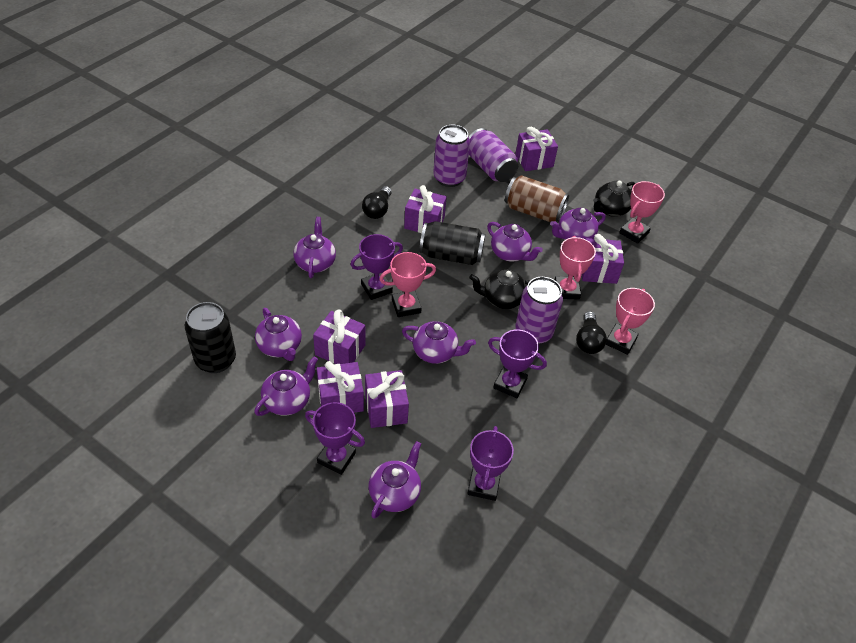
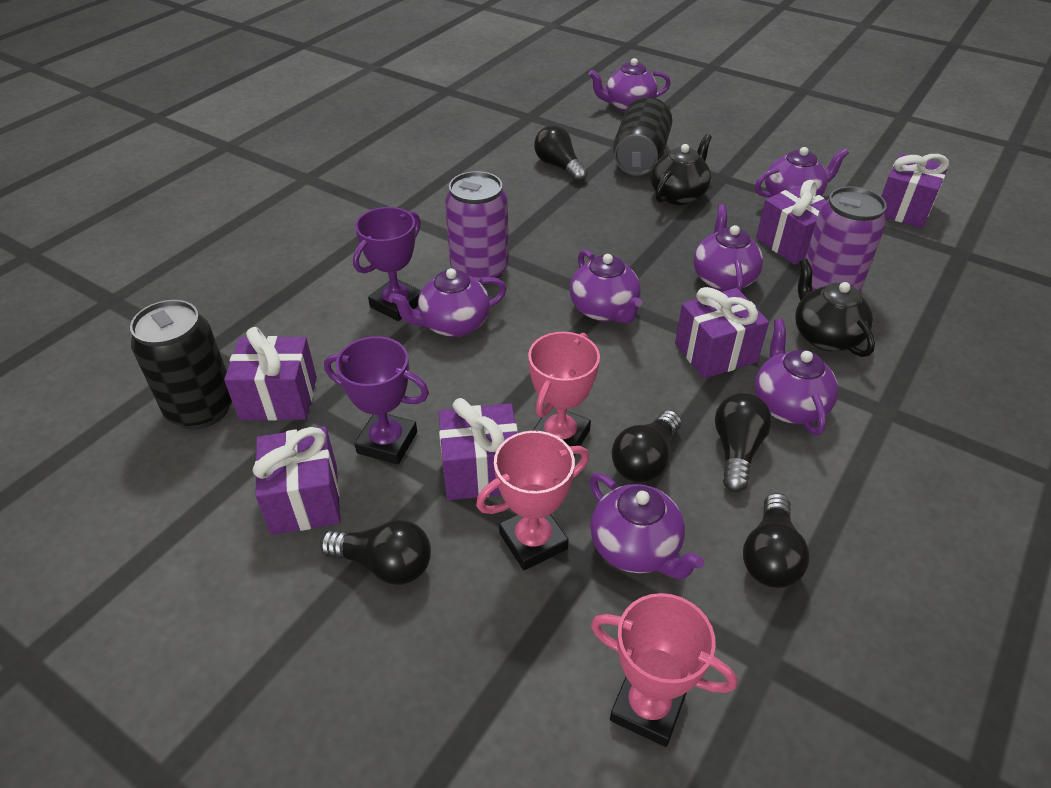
black light bulb: 2 -> 5
brown can: 1 -> 0
pink trophy: 4 -> 3
purple can: 3 -> 2
purple trophy: 4 -> 2

